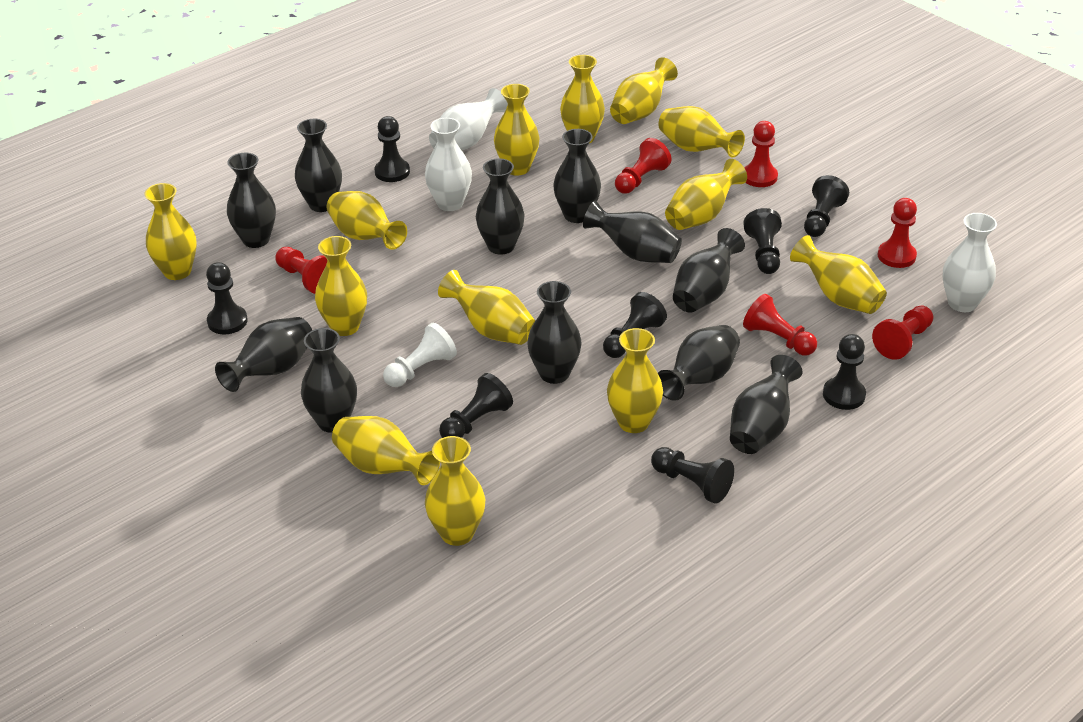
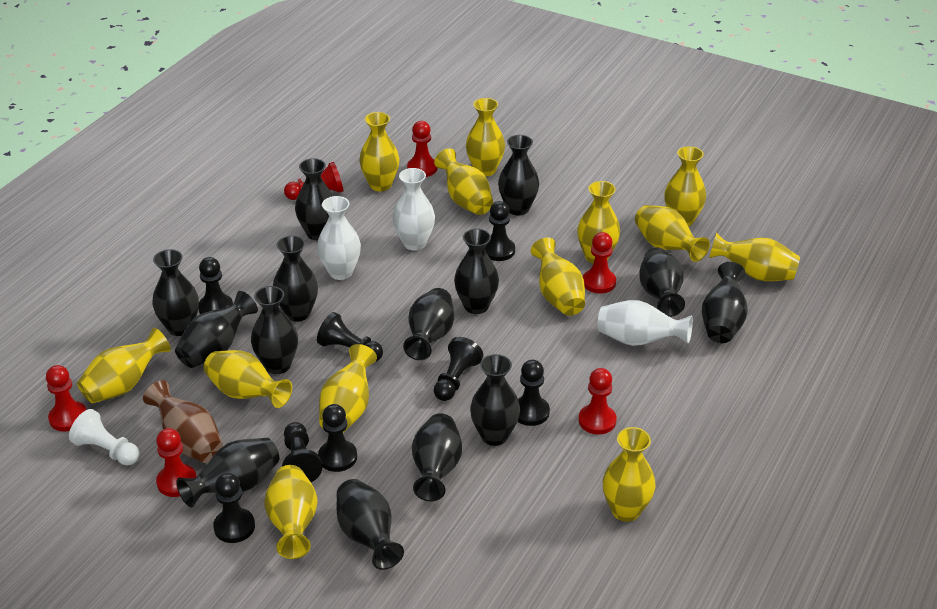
black vase: 11 -> 14
brown vase: 0 -> 1

